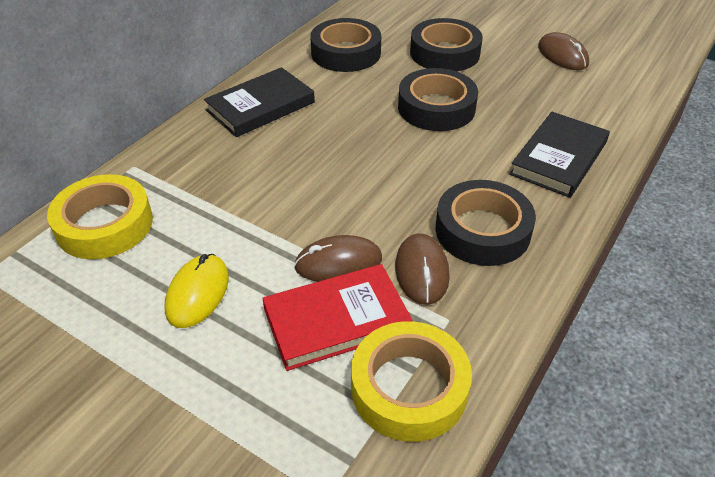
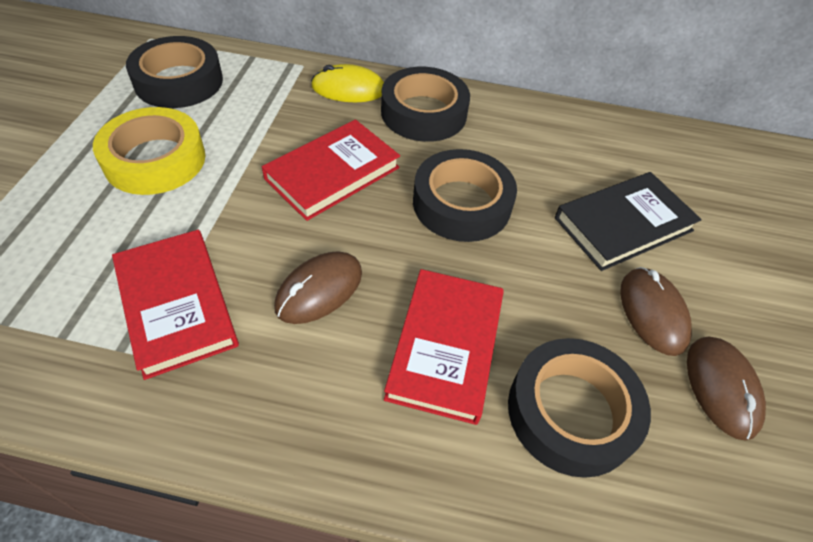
black book: 2 -> 1
red book: 1 -> 3
yellow tape: 2 -> 1

